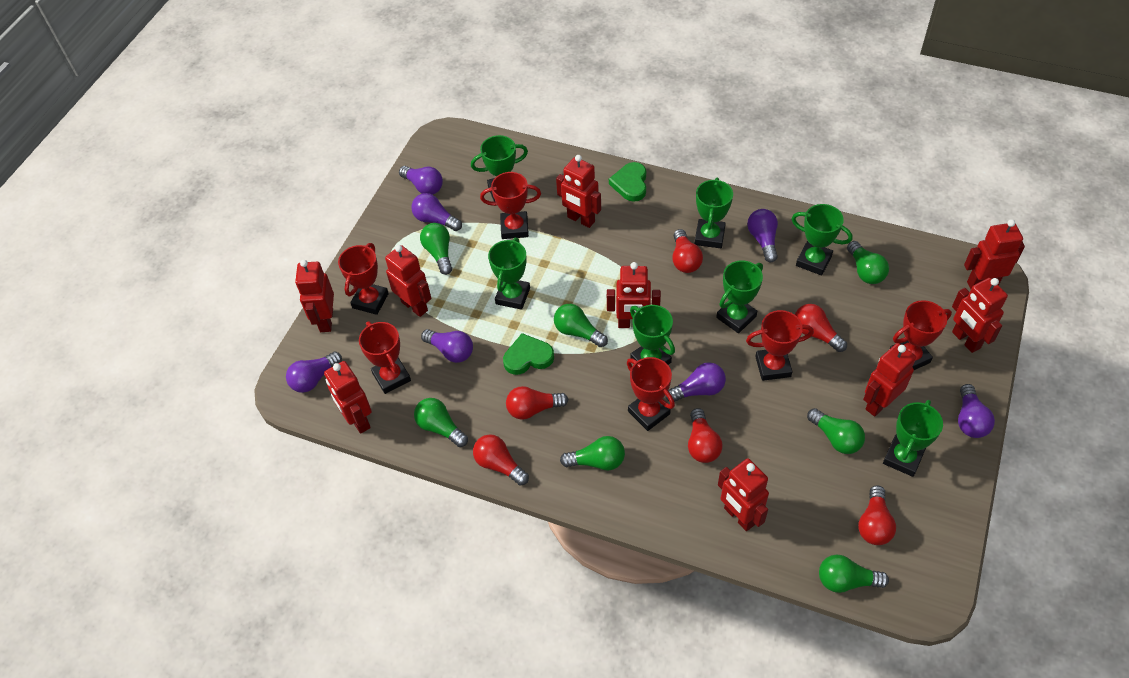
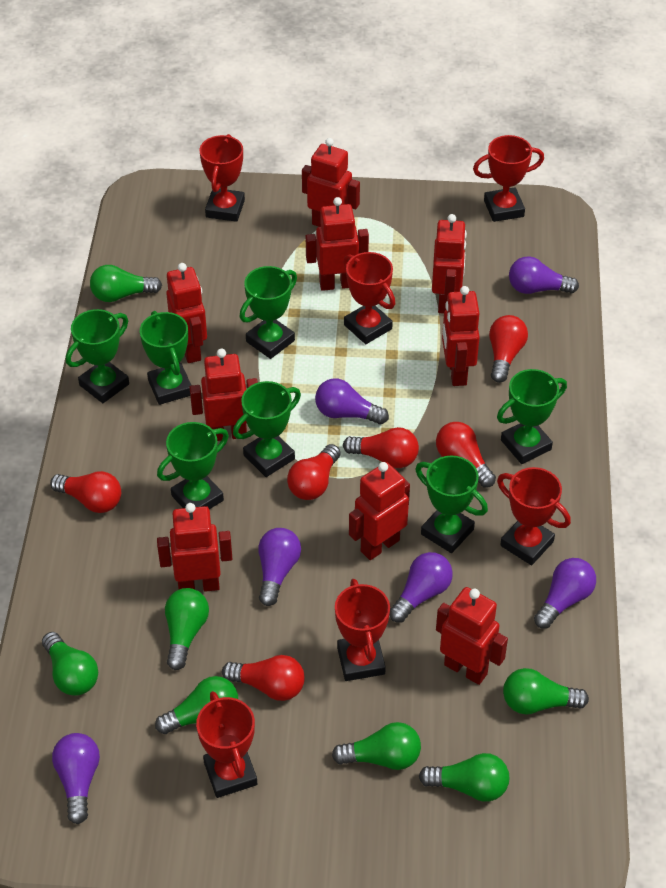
green heart: 2 -> 0
purple light bulb: 7 -> 6

